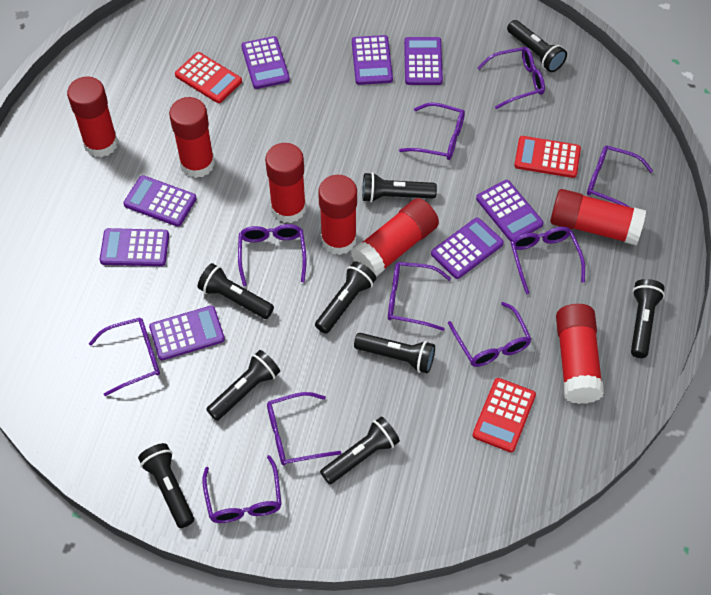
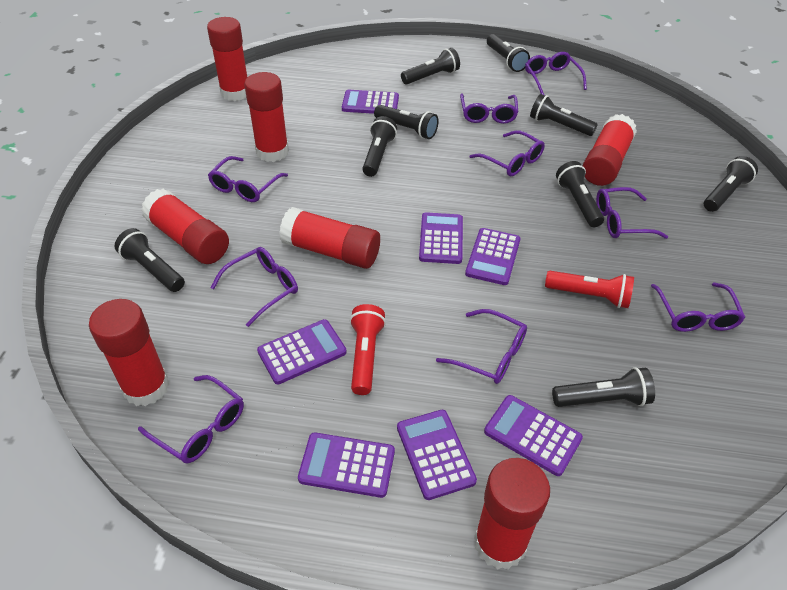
purple calculator: 8 -> 7
purple glasses: 10 -> 9
red calculator: 3 -> 0
red flashlight: 0 -> 2

